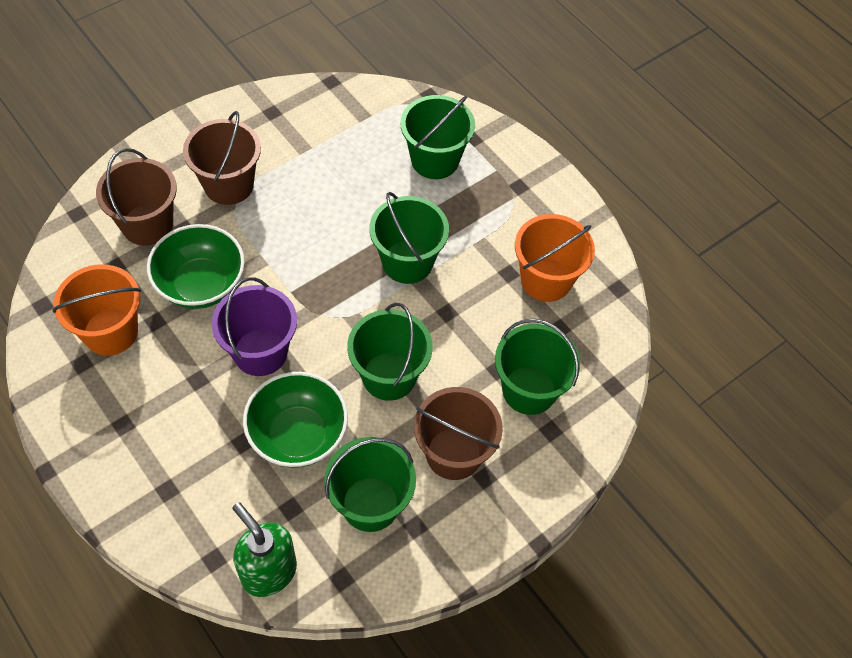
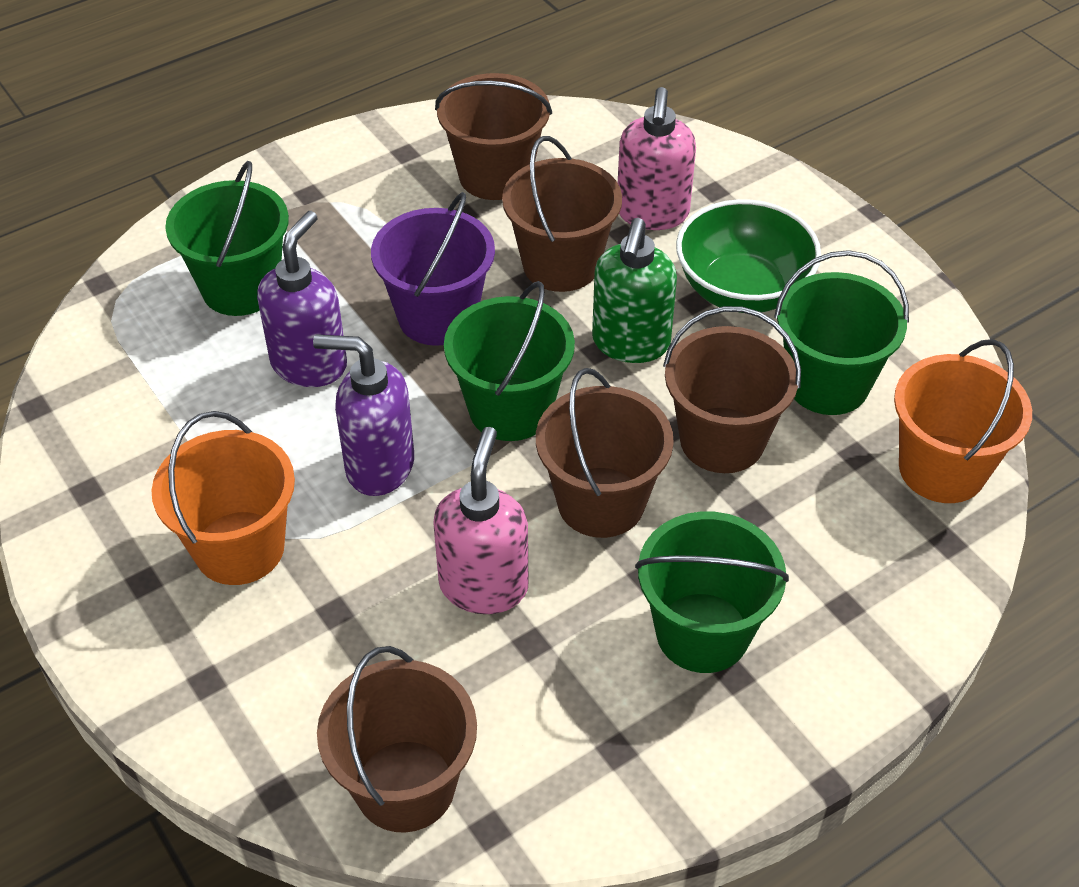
brown bucket: 3 -> 5
green bowl: 2 -> 1
green bucket: 5 -> 4
pink soap dispenser: 0 -> 2
purple soap dispenser: 0 -> 2

